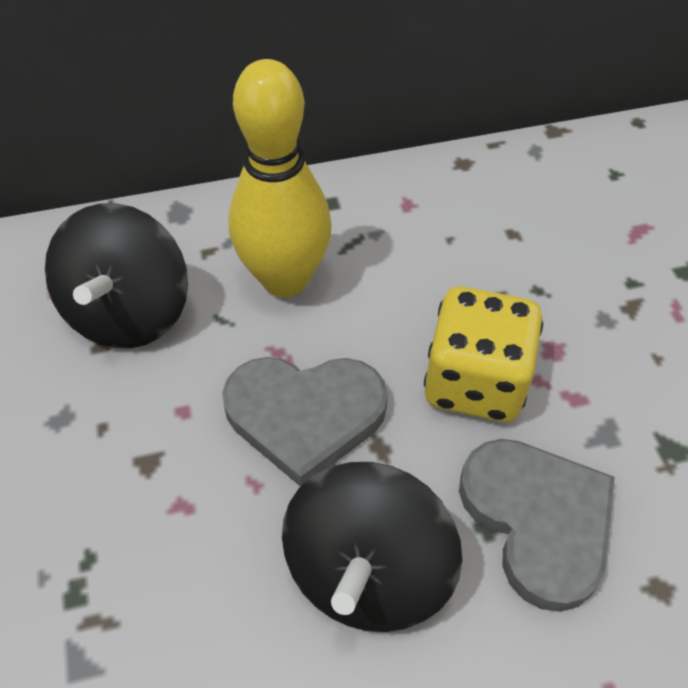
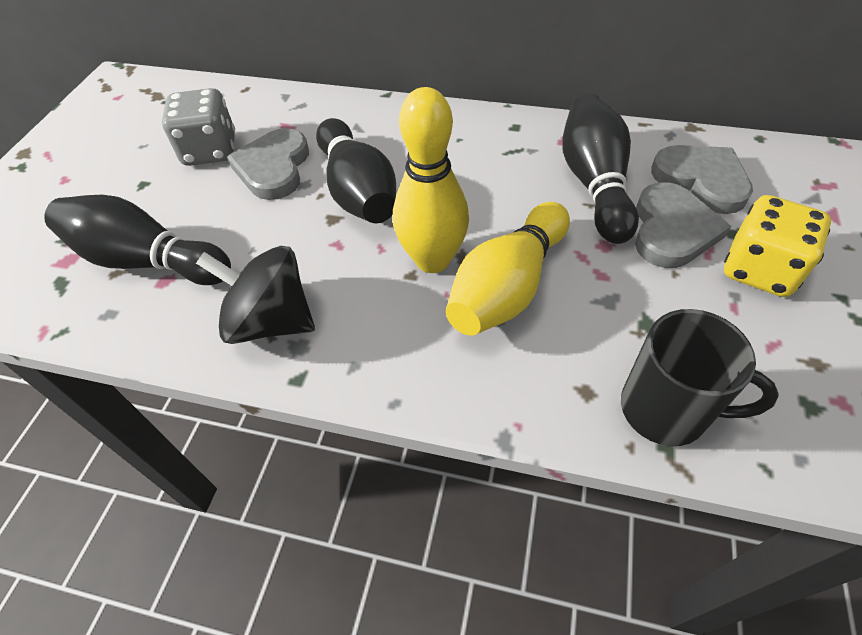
black bowling pin: 0 -> 3
black mug: 0 -> 1
black spinning top: 2 -> 1
grey dice: 0 -> 1
grey heart: 2 -> 3
yellow bowling pin: 1 -> 2

